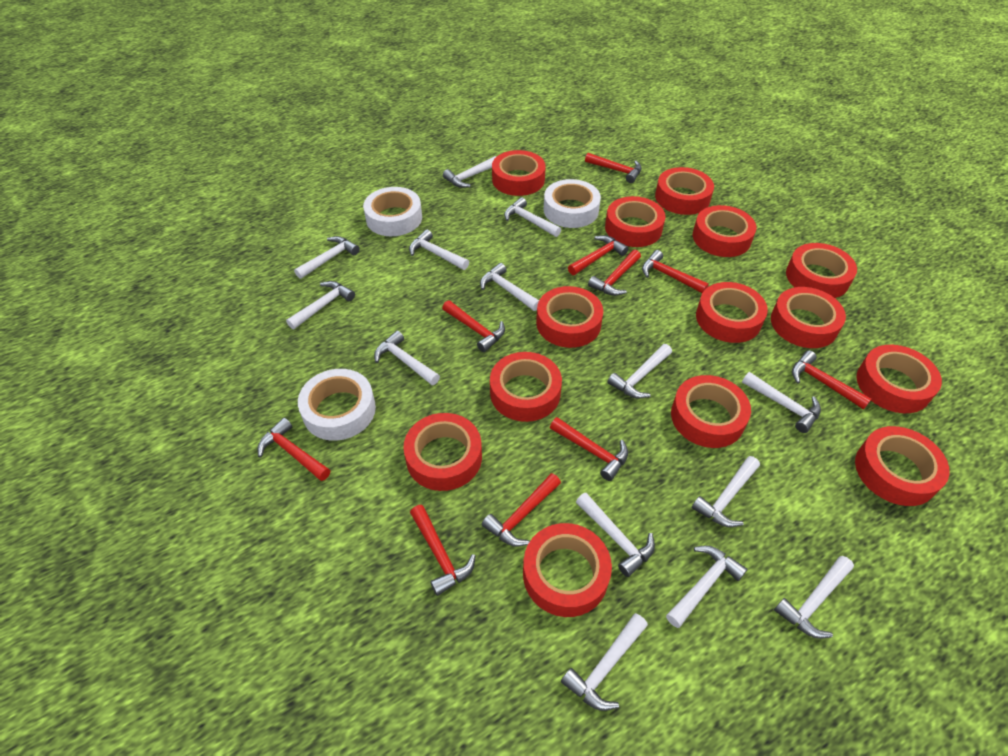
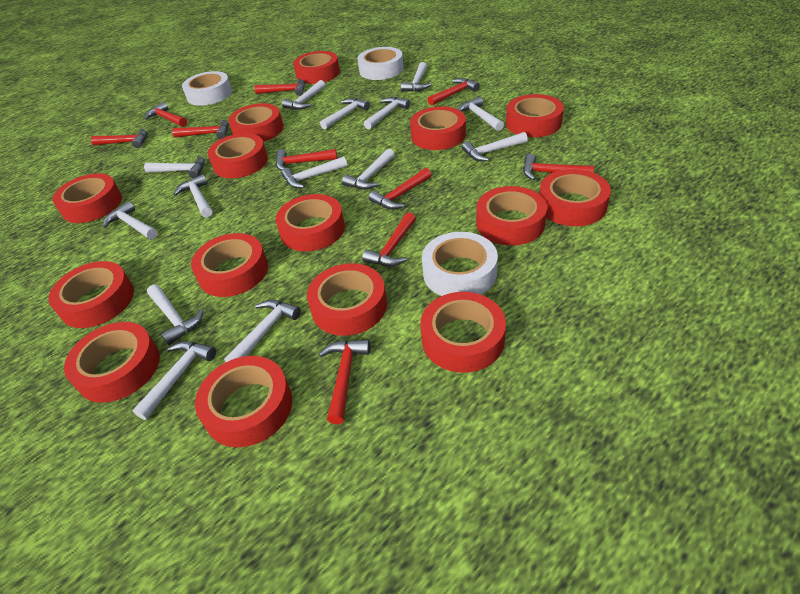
red tape: 14 -> 15

